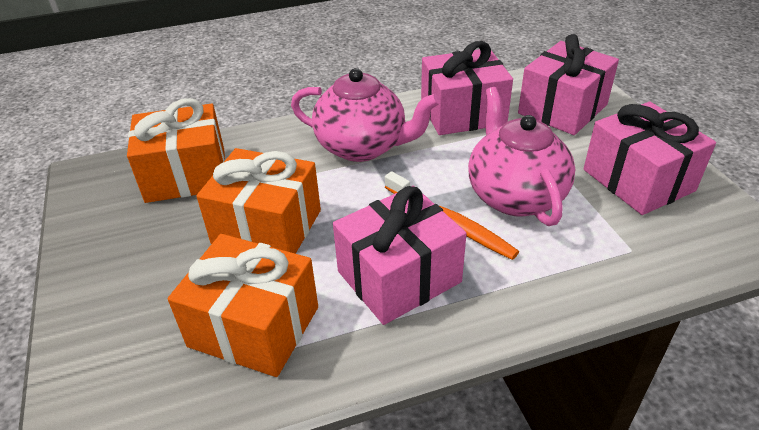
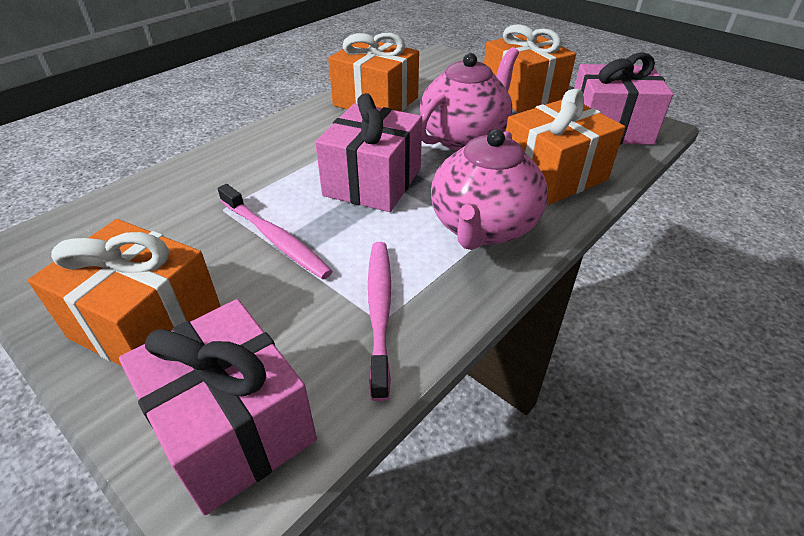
orange gift: 3 -> 4
orange toothbrush: 1 -> 0
pink gift: 4 -> 3
pink toothbrush: 0 -> 2

